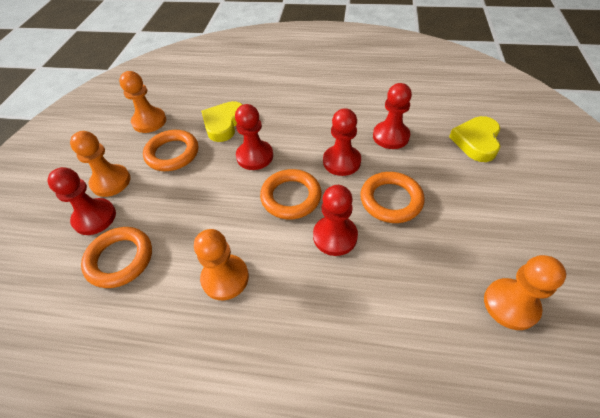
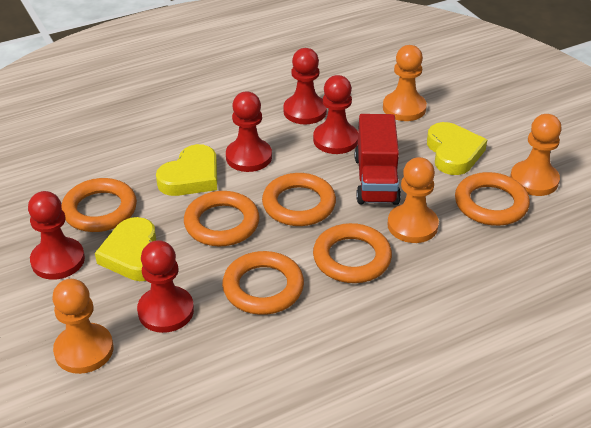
orange ring: 4 -> 6
red truck: 0 -> 1
yellow heart: 2 -> 3

